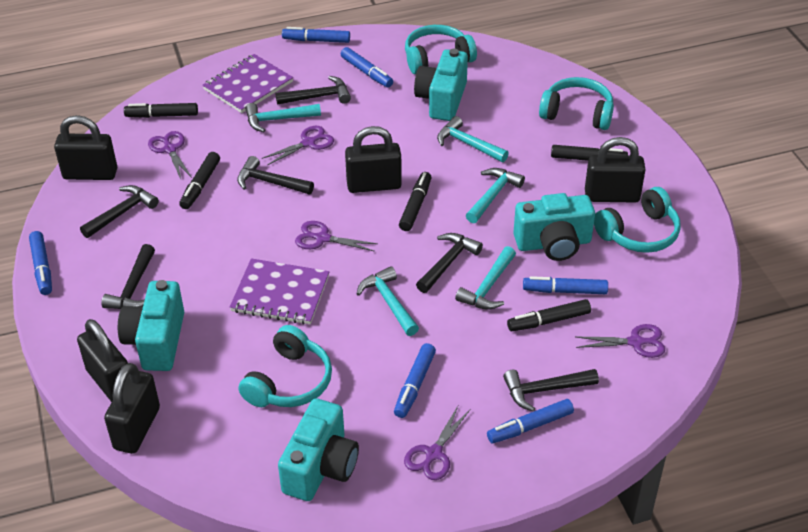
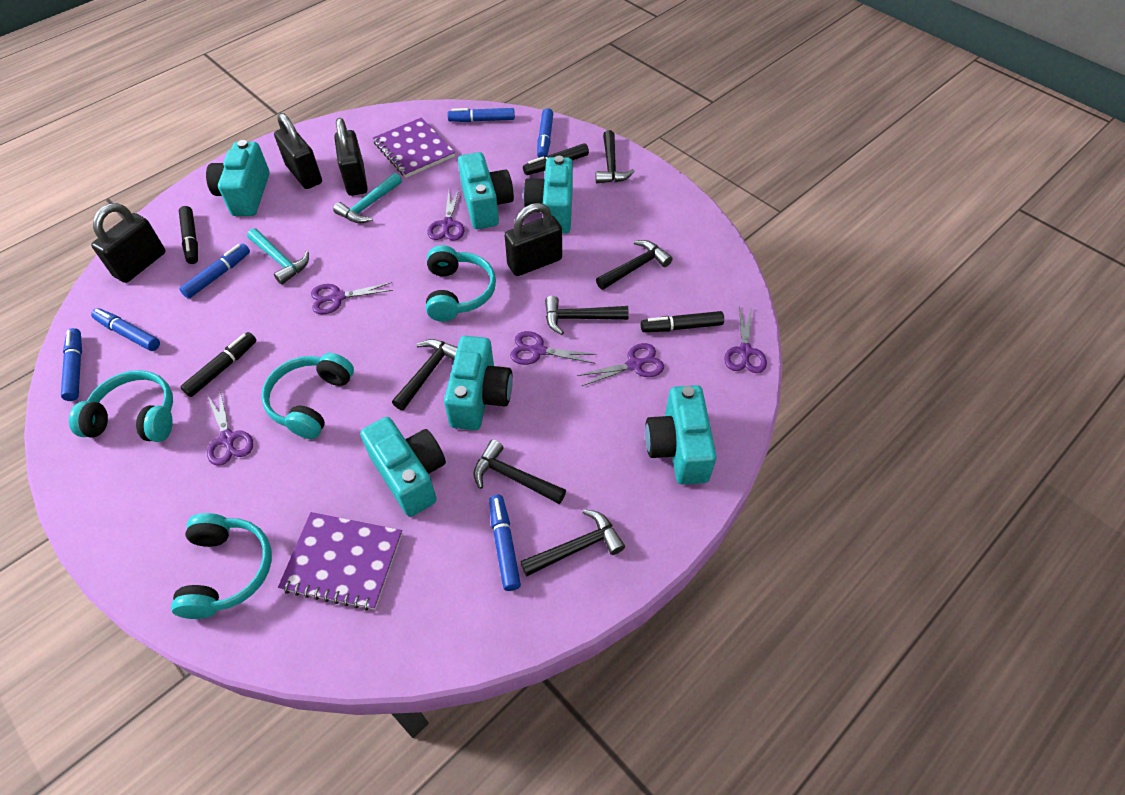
black marker: 5 -> 4
black padlock: 5 -> 4
purple scissors: 5 -> 6
turquoise camera: 4 -> 6
turquoise hammer: 5 -> 2

